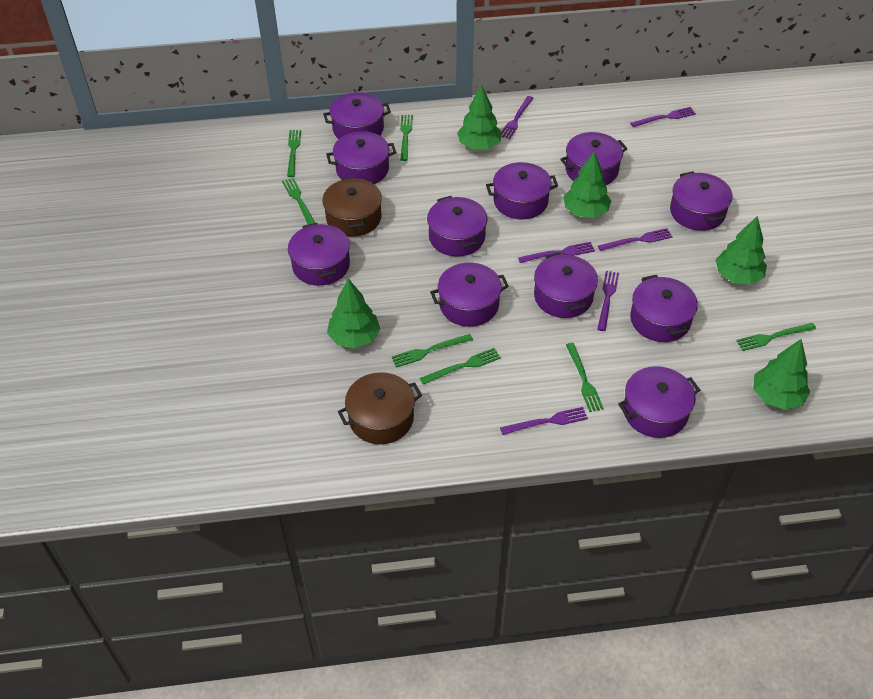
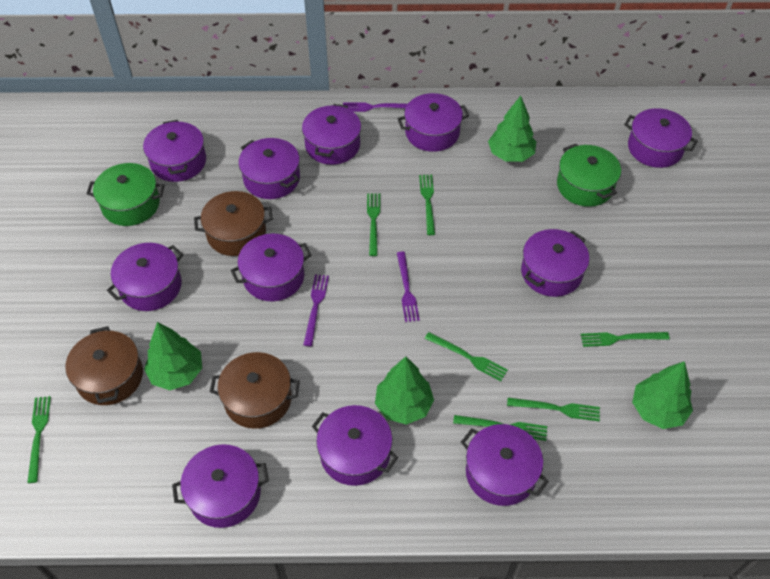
brown pot: 2 -> 3
green pot: 0 -> 2
green tree: 5 -> 4
purple fork: 6 -> 3

